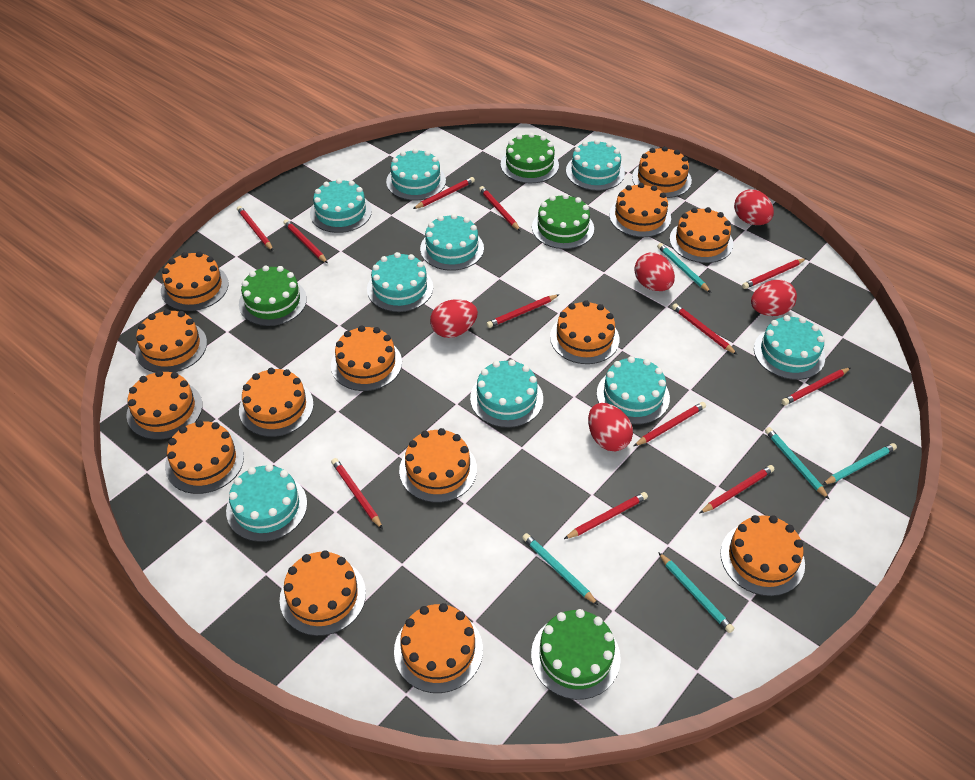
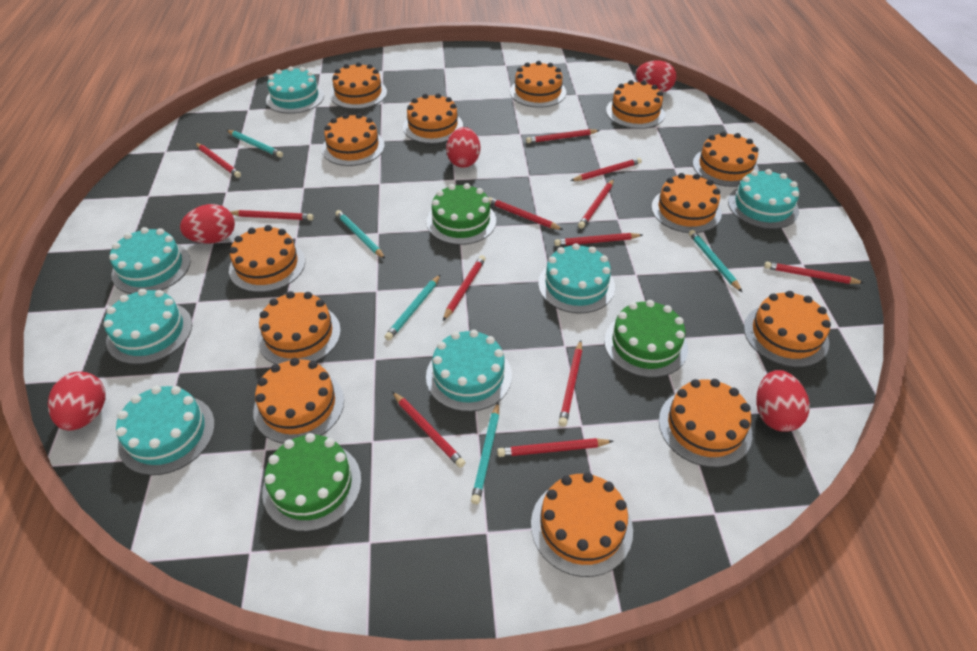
green cake: 4 -> 3
orange cake: 14 -> 13
turquoise cake: 9 -> 7

